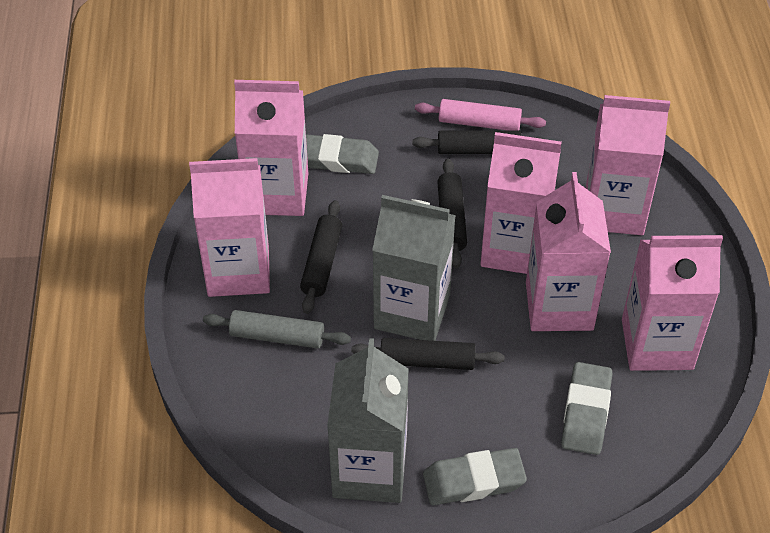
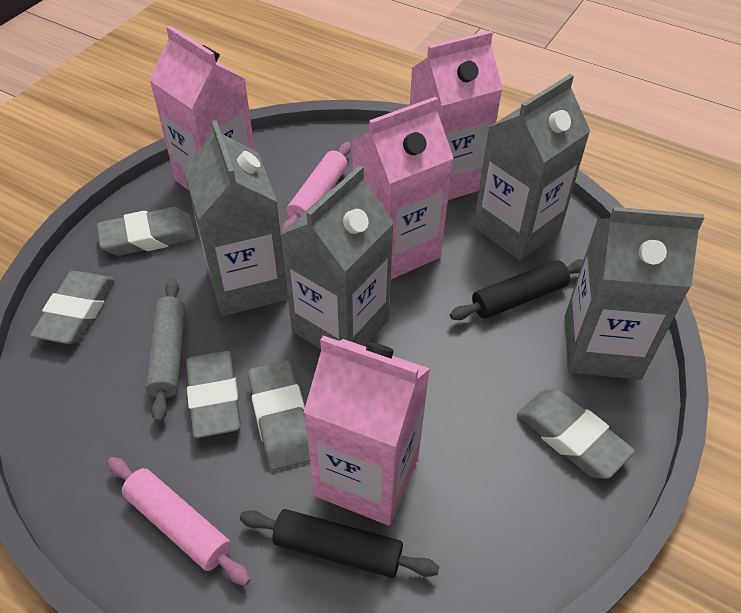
black rolling pin: 4 -> 2
grey carton: 2 -> 4
grey eraser: 3 -> 5
pink carton: 6 -> 4
pink rolling pin: 1 -> 2

